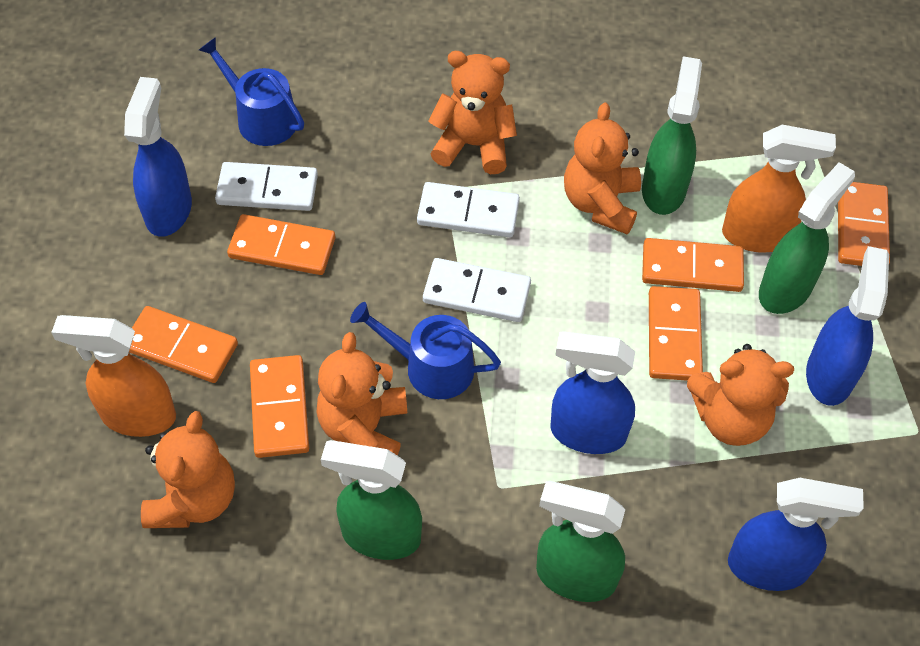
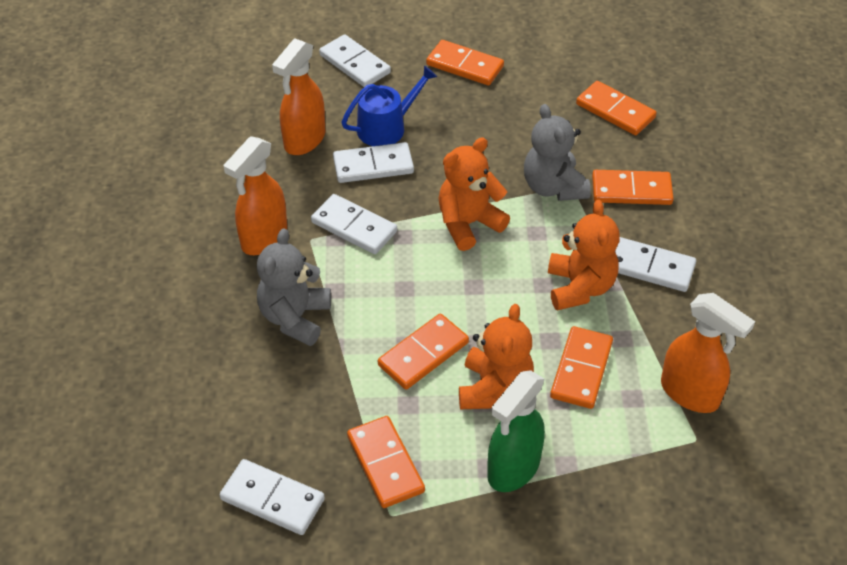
blue spray bottle: 4 -> 0
blue watering can: 2 -> 1
green spray bottle: 4 -> 1
grey teddy bear: 0 -> 2
orange spray bottle: 2 -> 3
orange teddy bear: 5 -> 3
white domino: 3 -> 5

